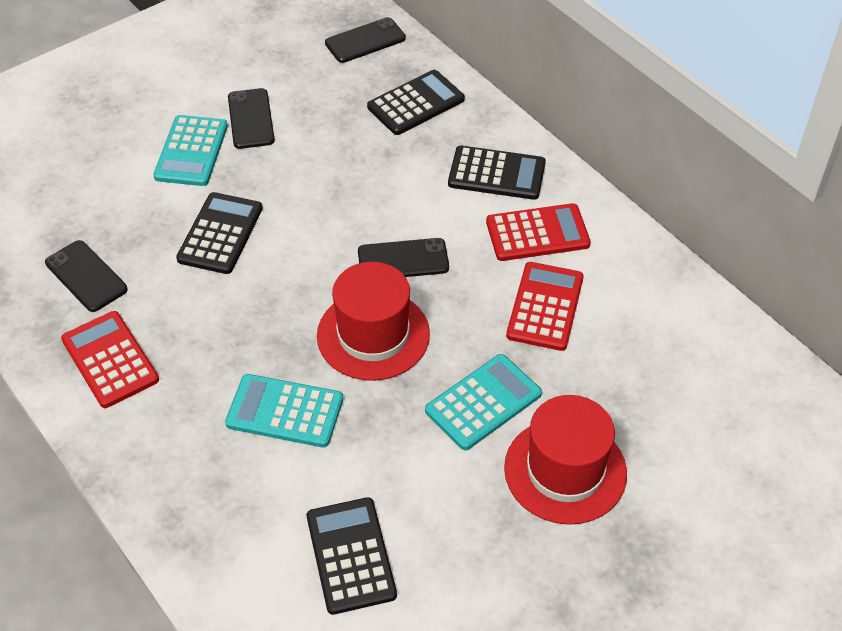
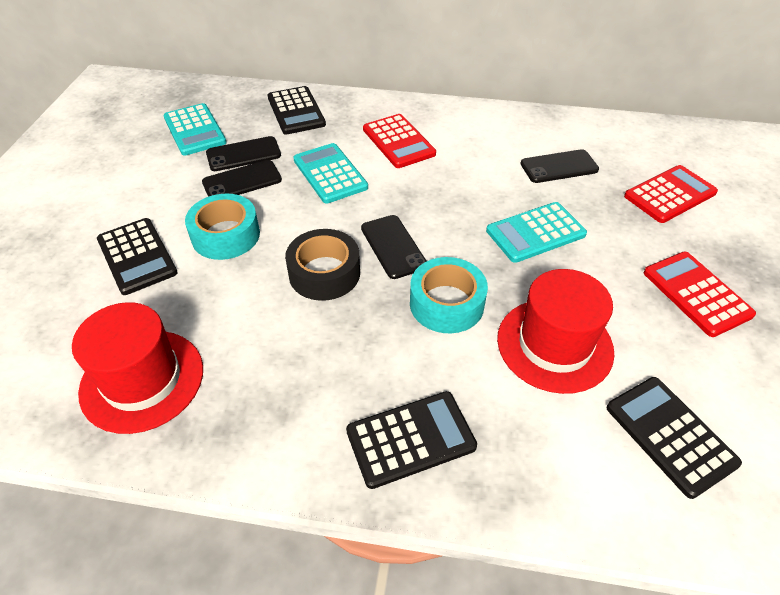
black tape: 0 -> 1
turquoise tape: 0 -> 2

